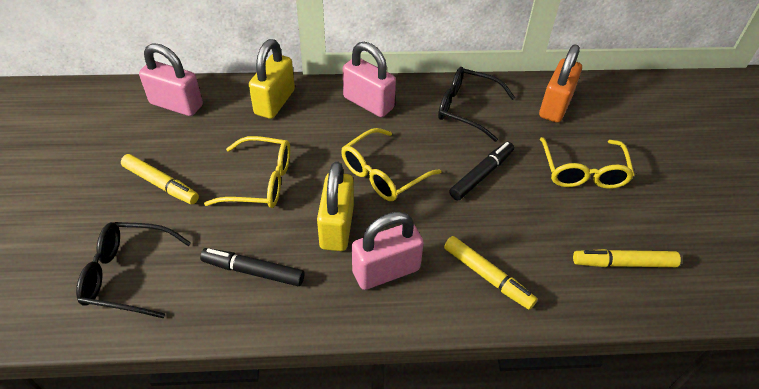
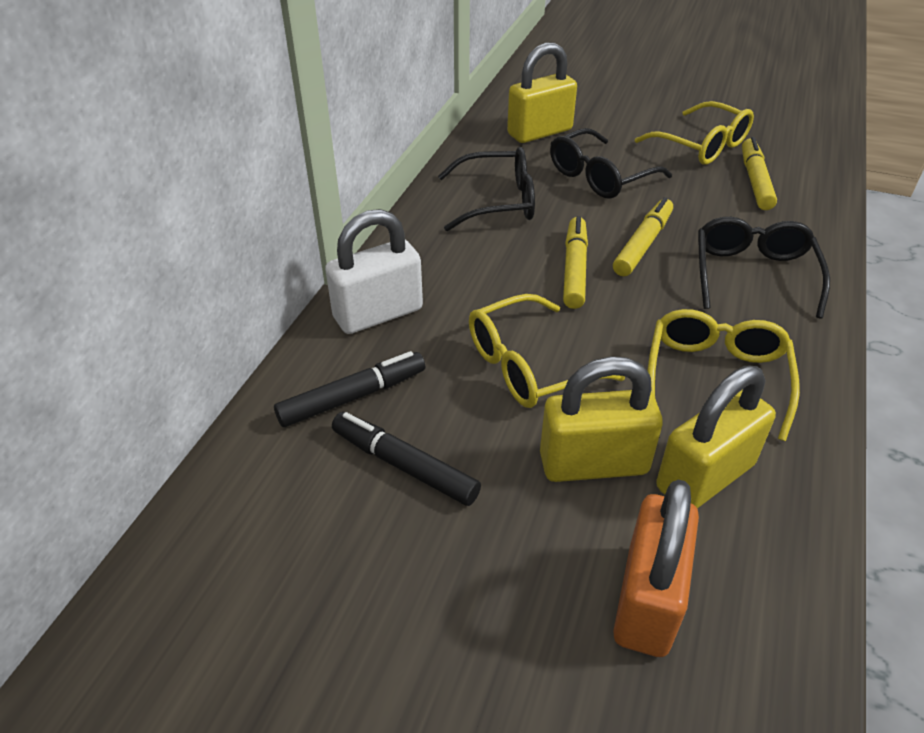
black glasses: 2 -> 3
pink padlock: 3 -> 0
white padlock: 0 -> 1
yellow padlock: 2 -> 3

